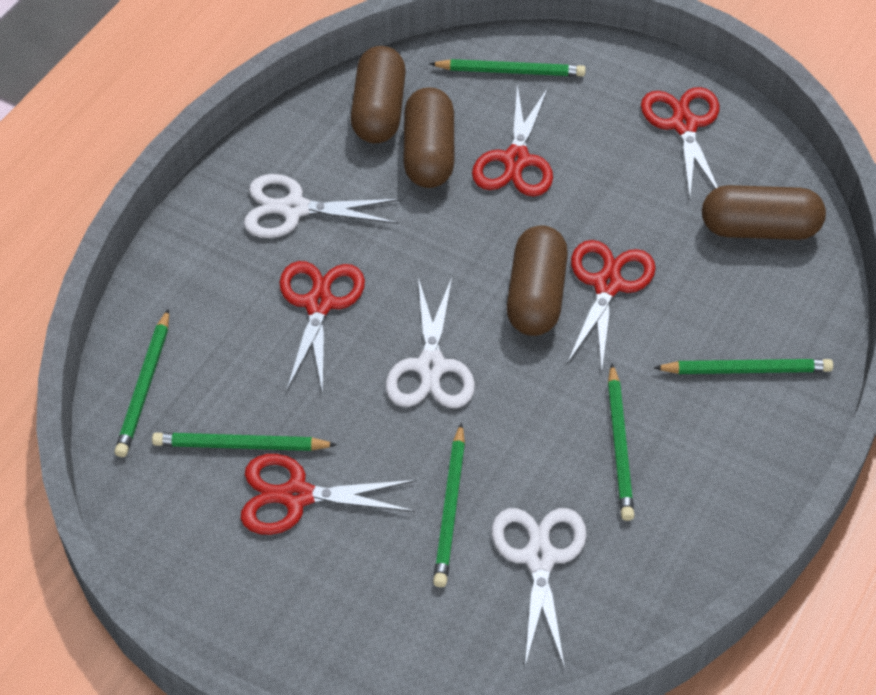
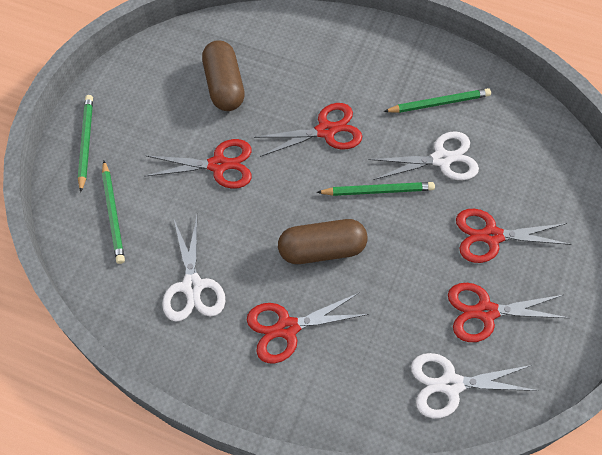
brown capsule: 4 -> 2
green pencil: 6 -> 4

